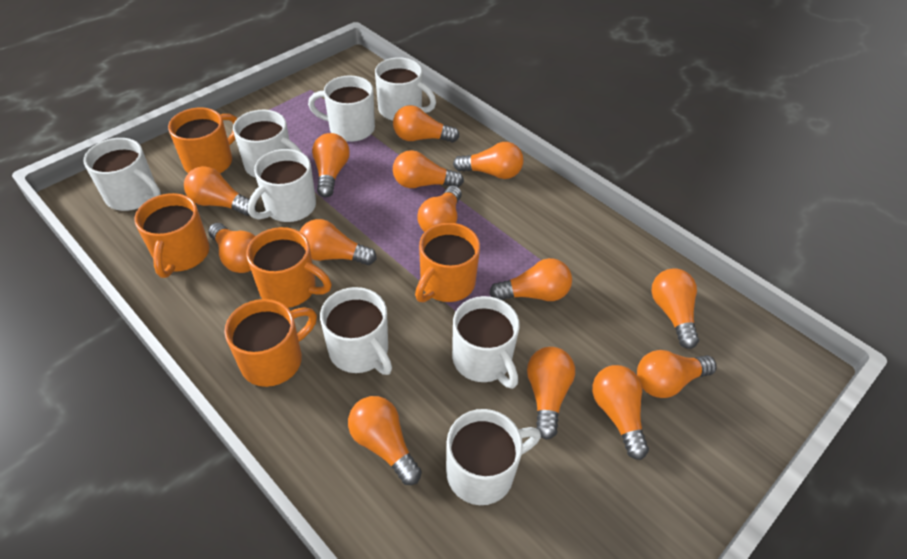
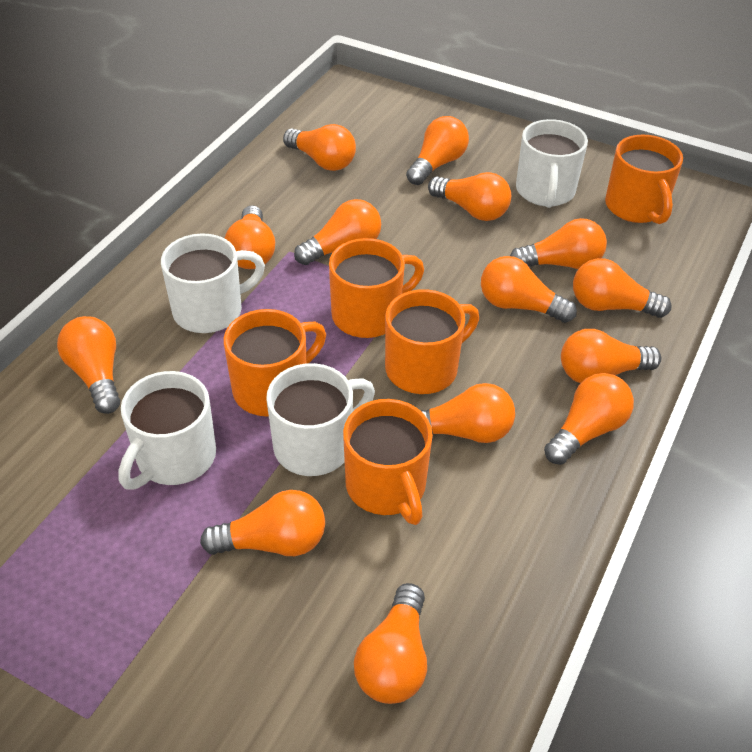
white mug: 8 -> 4

